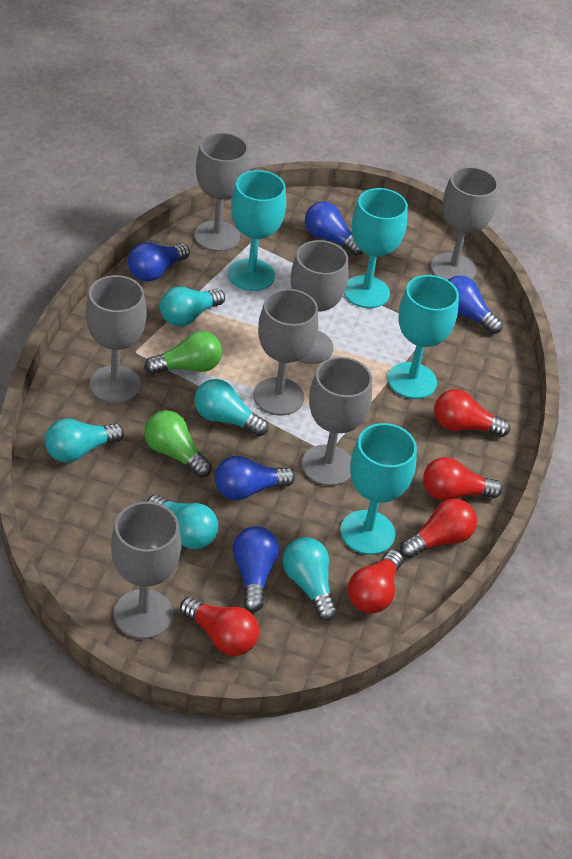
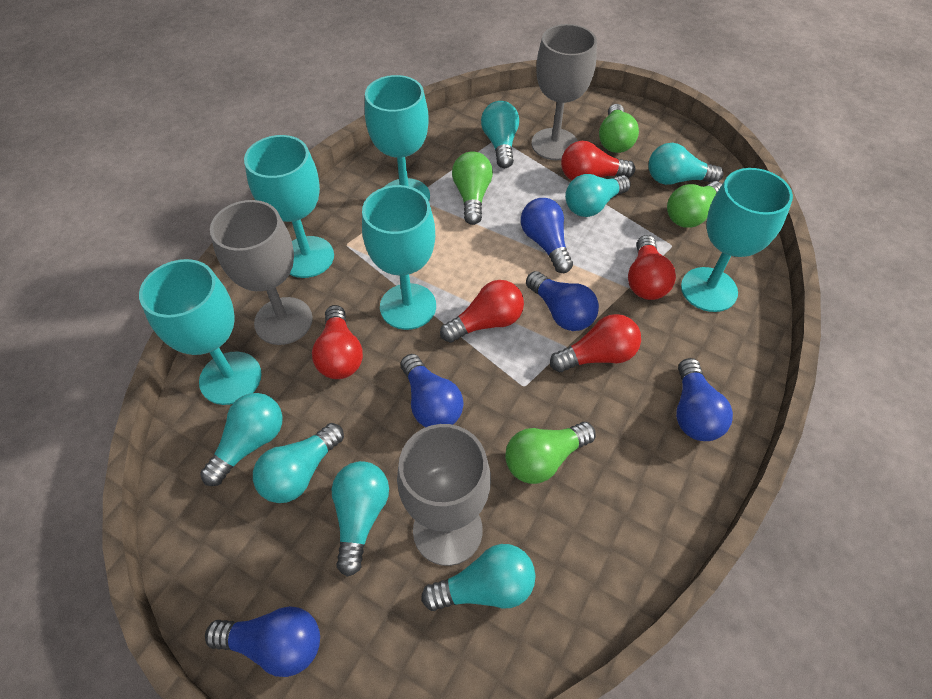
green light bulb: 2 -> 4
grey goblet: 7 -> 3
turquoise goblet: 4 -> 5
turquoise light bulb: 5 -> 7

